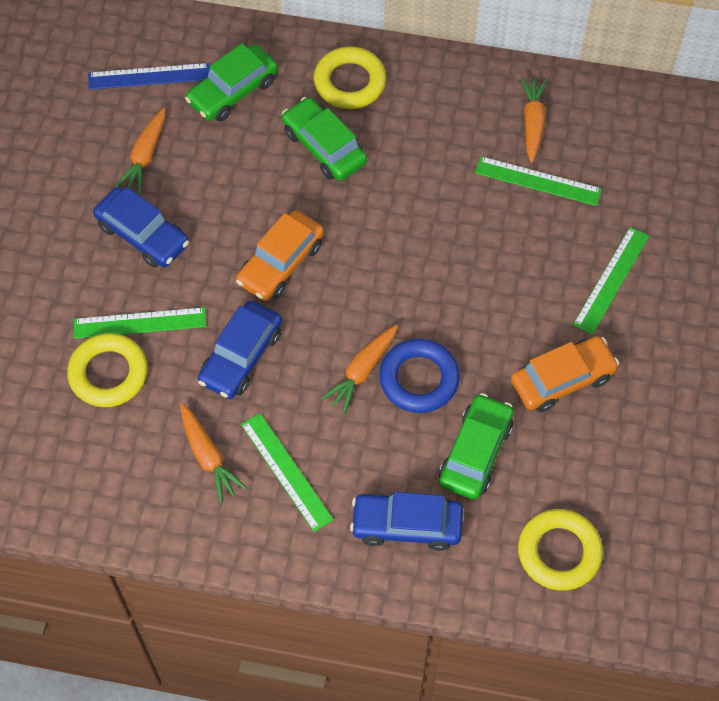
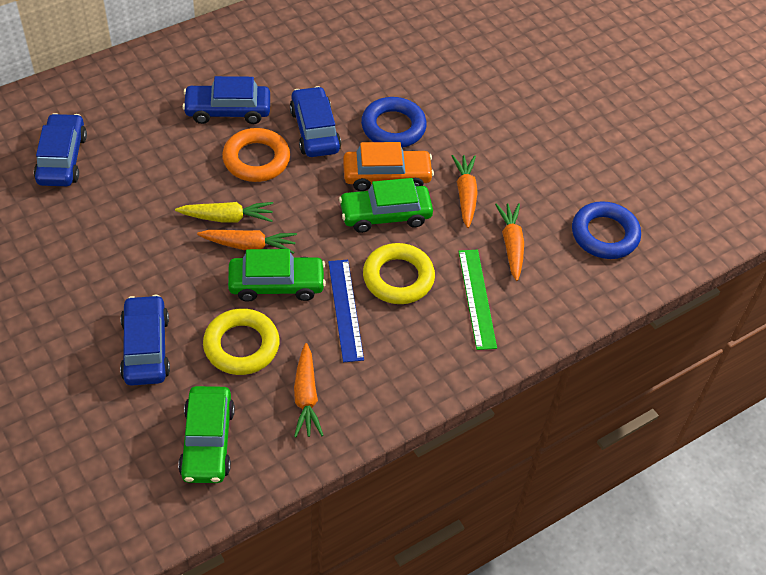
blue car: 3 -> 4
blue ring: 1 -> 2
green ruler: 4 -> 1
orange car: 2 -> 1
orange ring: 0 -> 1
yellow carrot: 0 -> 1
yellow ring: 3 -> 2

